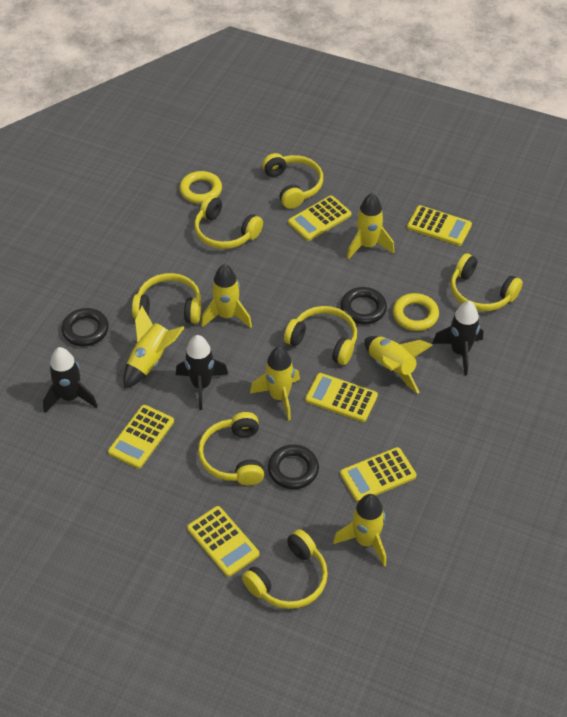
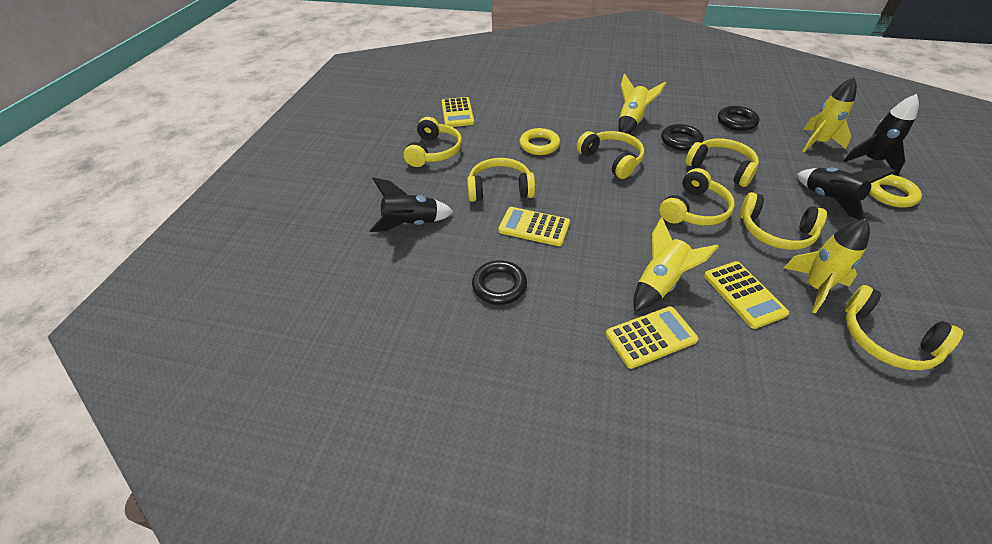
yellow calculator: 6 -> 4
yellow rocket: 6 -> 4

